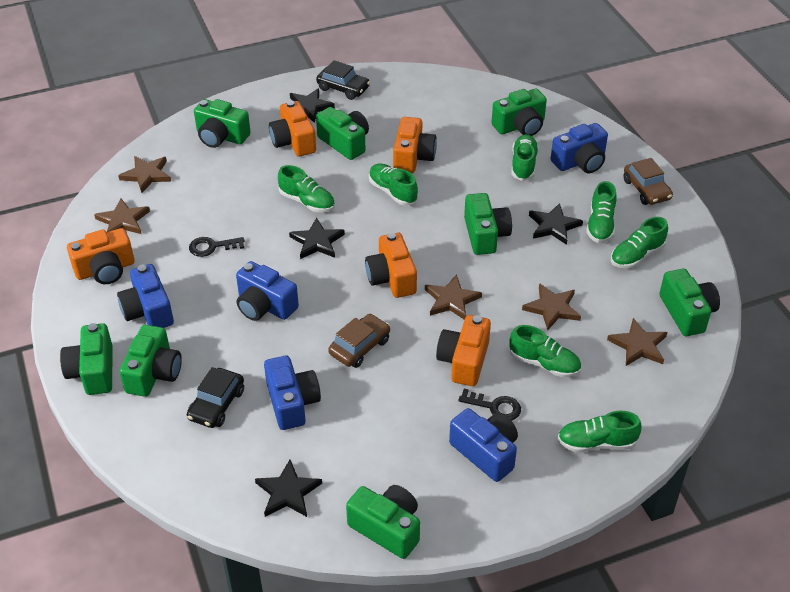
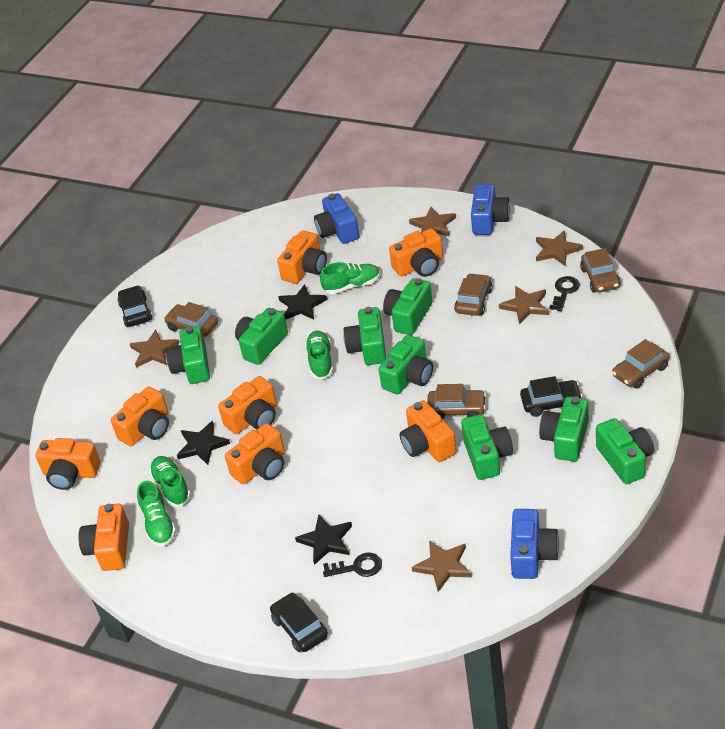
black car: 2 -> 3
black star: 4 -> 3
blue camera: 5 -> 3
brown car: 2 -> 5
green shoe: 7 -> 4
orange camera: 5 -> 8

